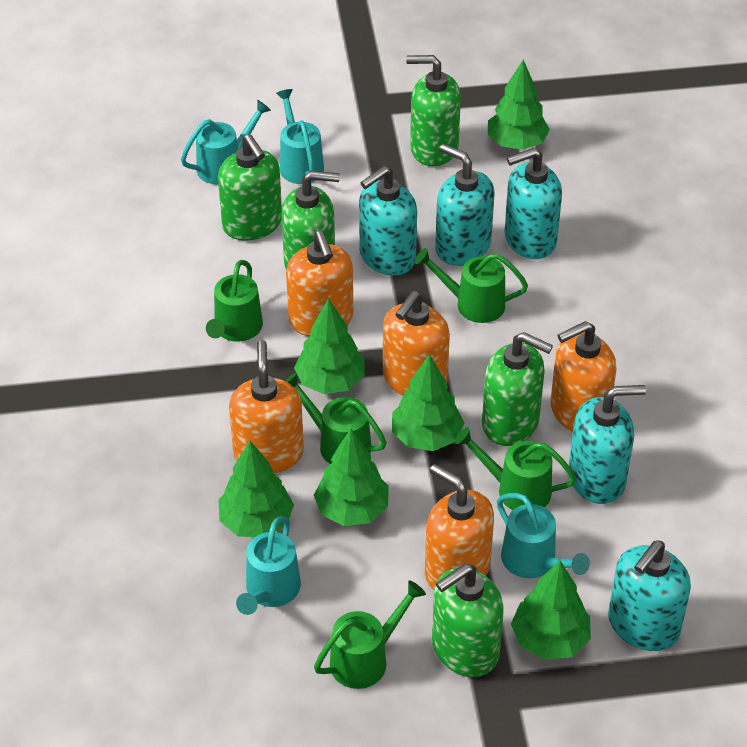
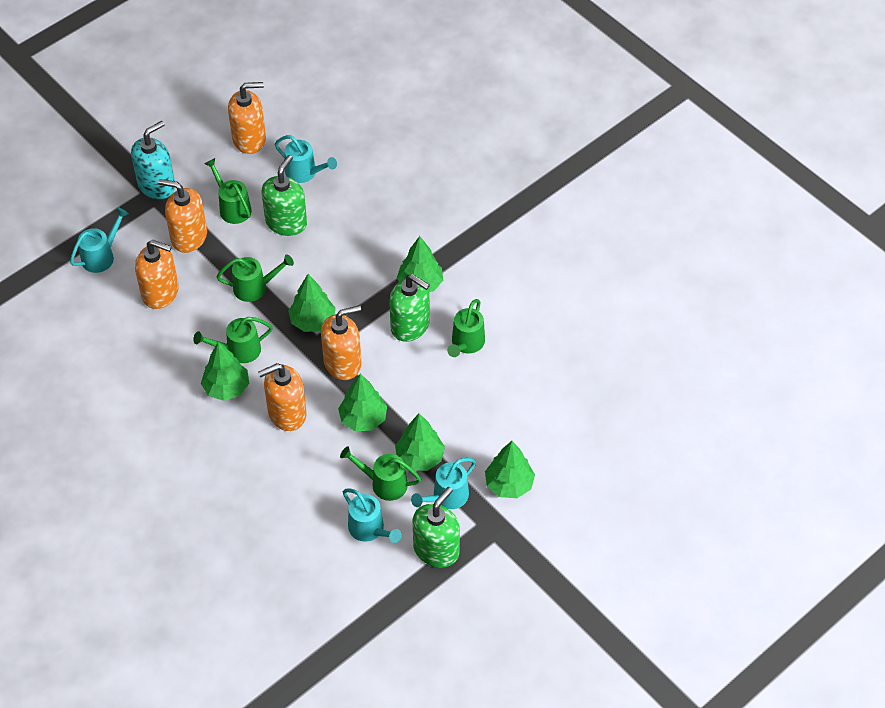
green soap dispenser: 5 -> 3
turquoise soap dispenser: 5 -> 1

